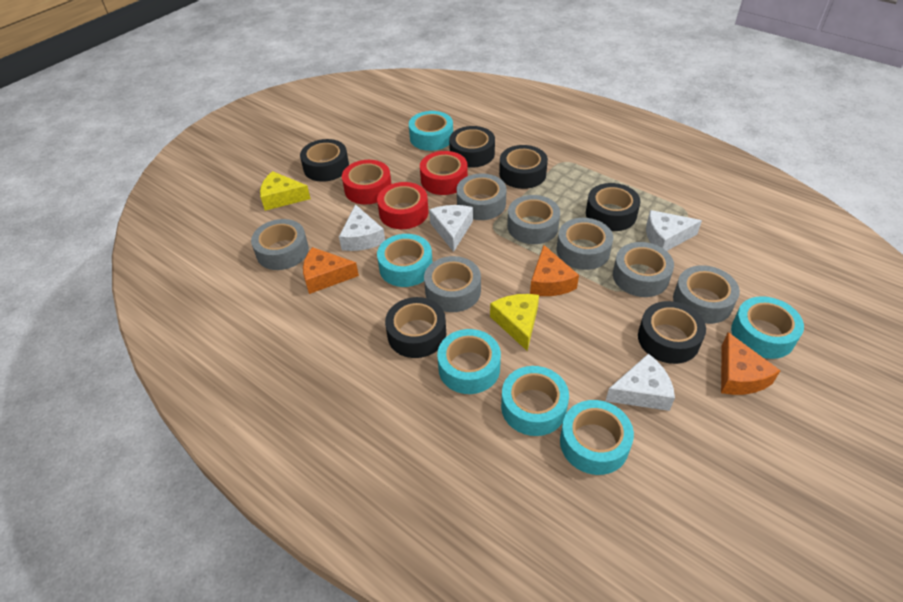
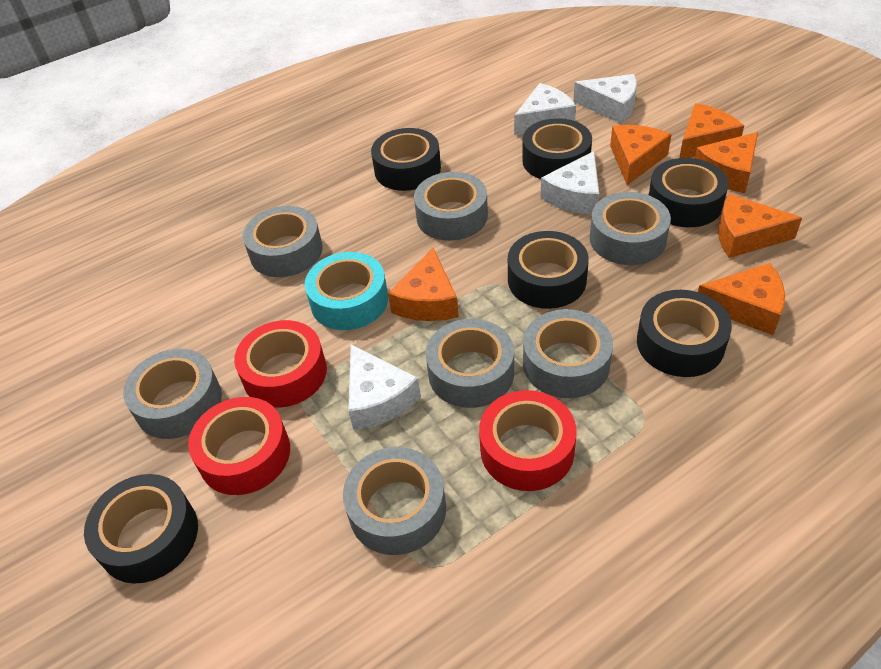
orange cheese: 3 -> 6
turquoise tape: 6 -> 1
yellow cheese: 2 -> 0

